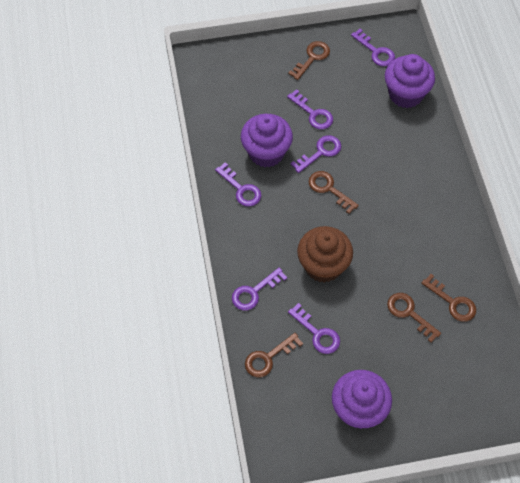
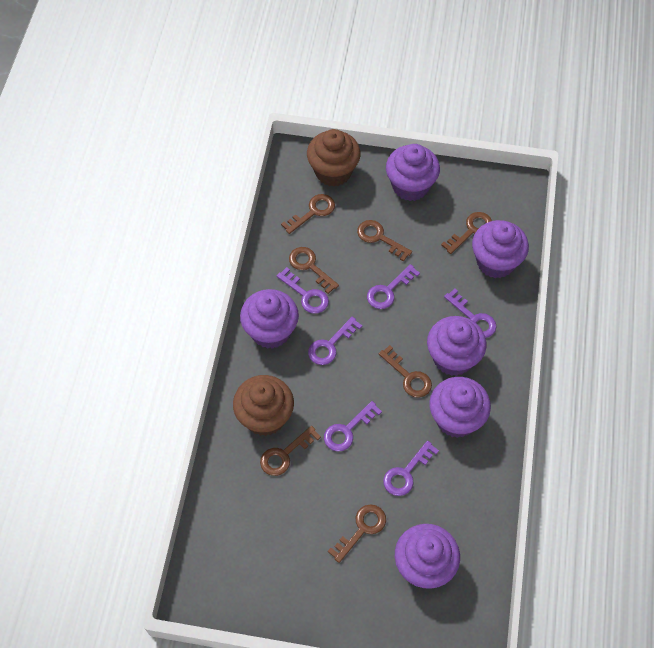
brown cupcake: 1 -> 2
brown key: 5 -> 7
purple cupcake: 3 -> 6

